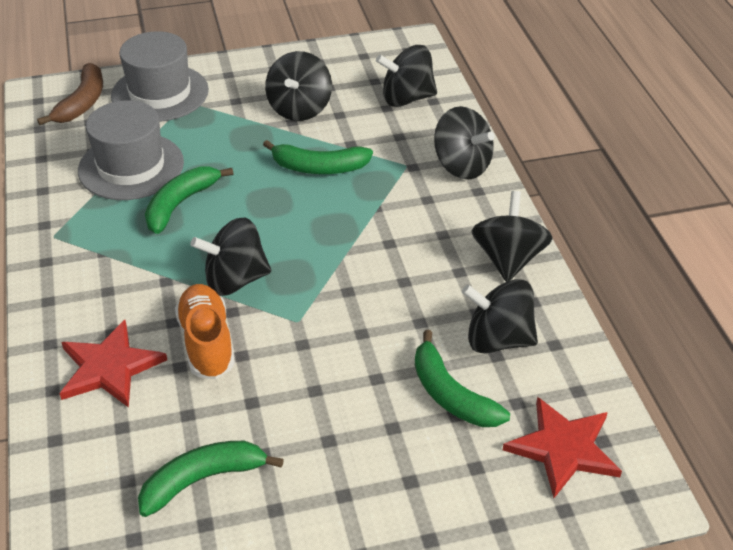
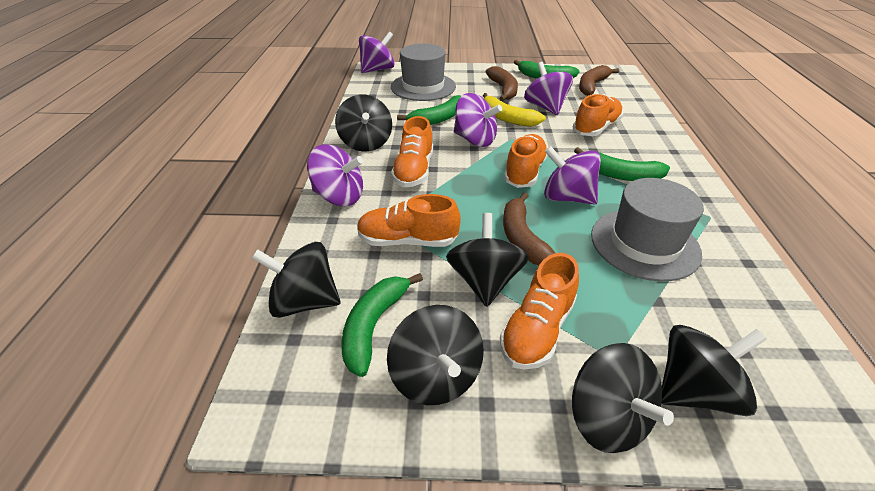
brown banana: 1 -> 3
orange shoe: 1 -> 5
purple spinning top: 0 -> 5
red star: 2 -> 0
yellow banana: 0 -> 1

